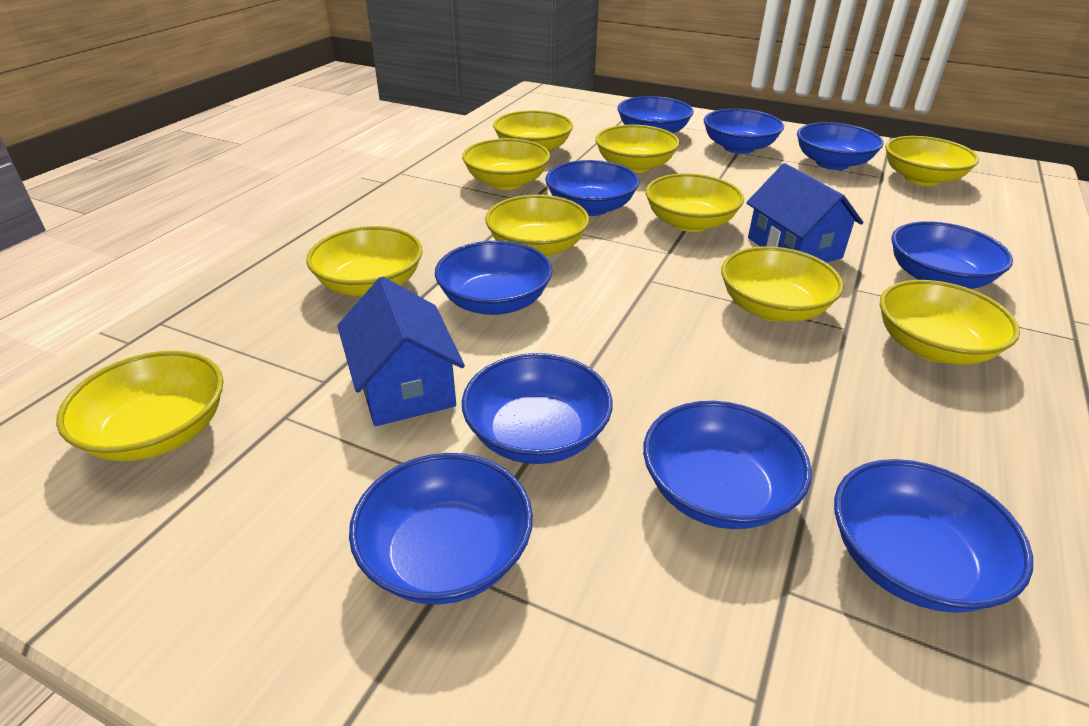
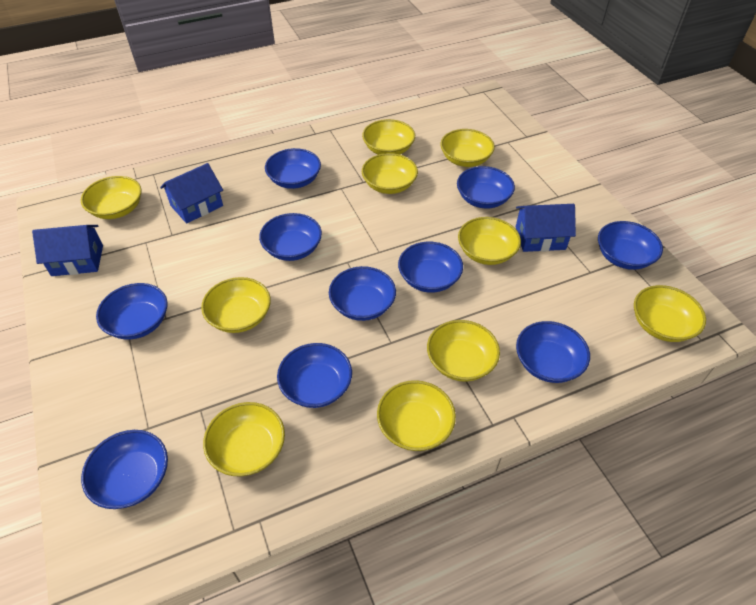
blue house: 2 -> 3

